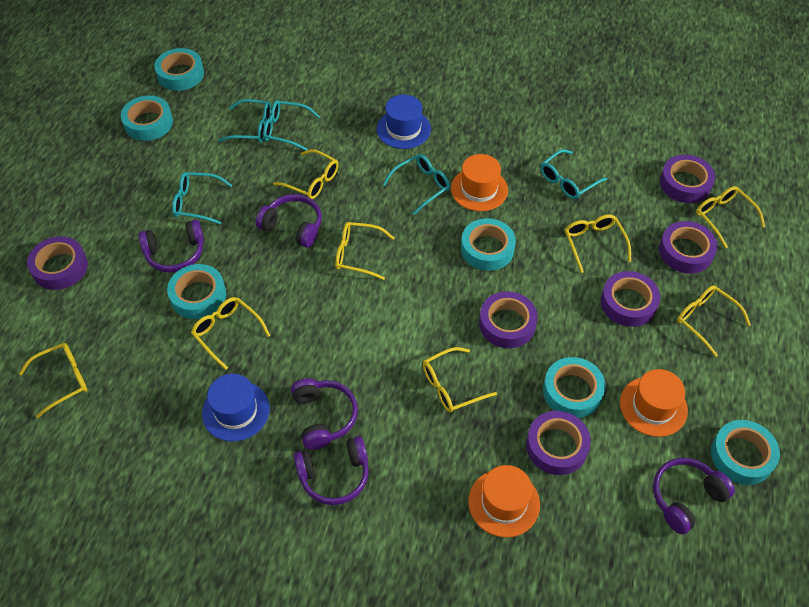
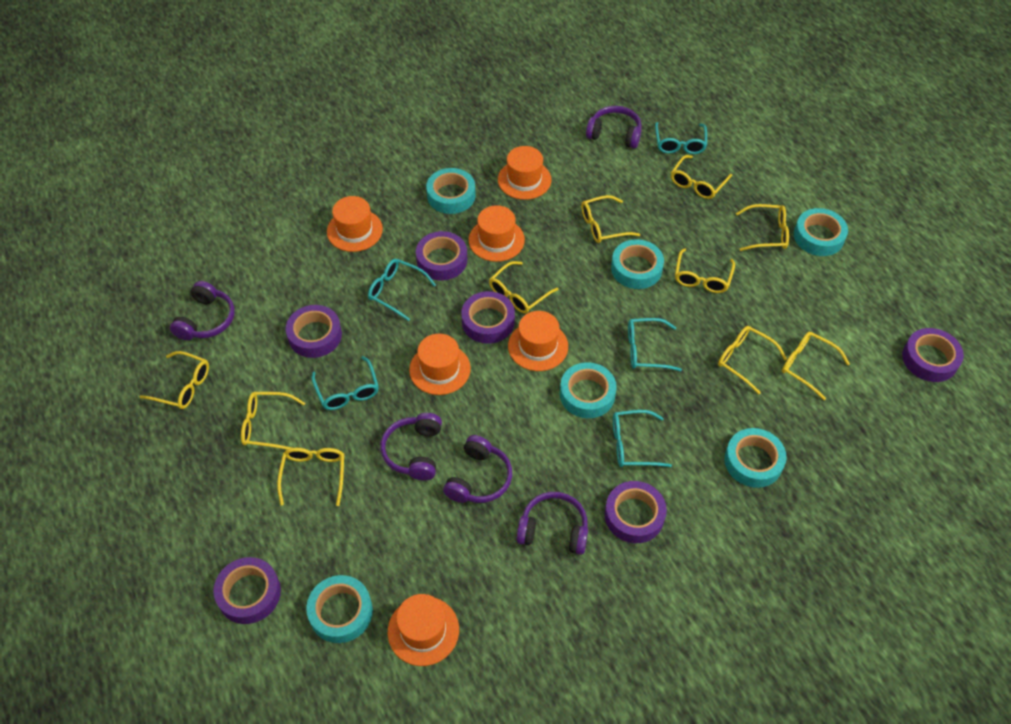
blue hat: 2 -> 0
orange hat: 3 -> 6
yellow glasses: 8 -> 10

